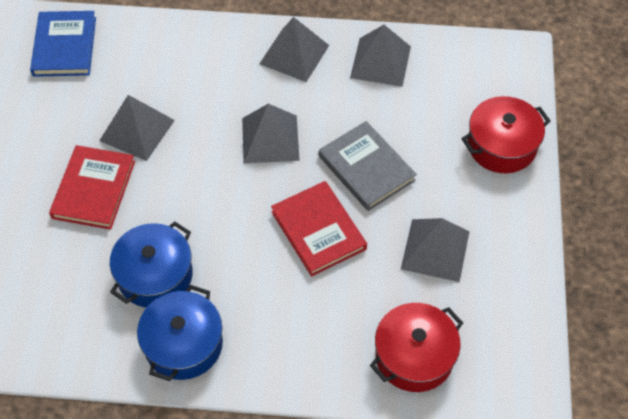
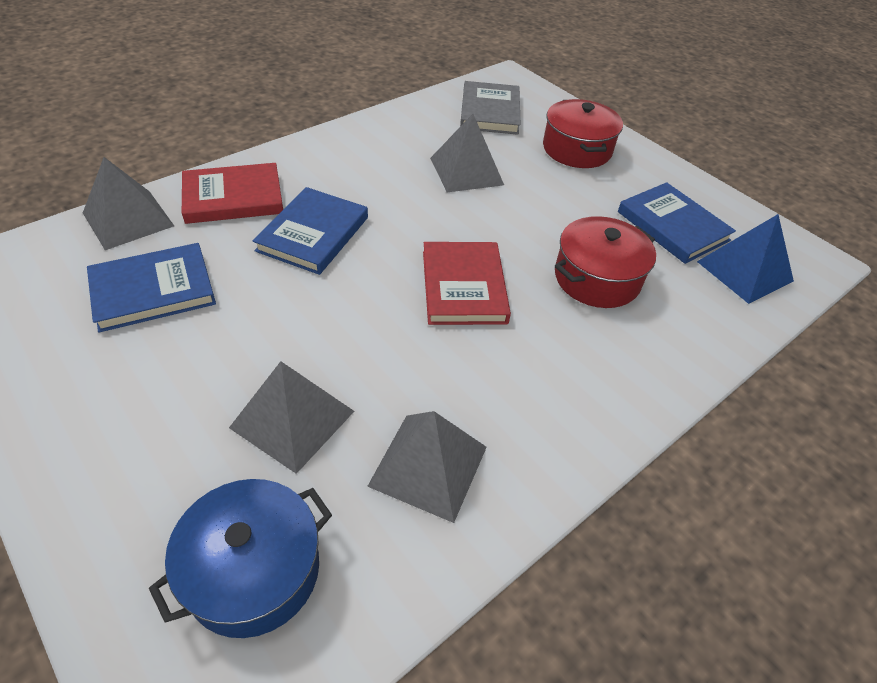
blue book: 1 -> 3
blue pot: 2 -> 1
blue pyramid: 0 -> 1
grey pyramid: 5 -> 4

